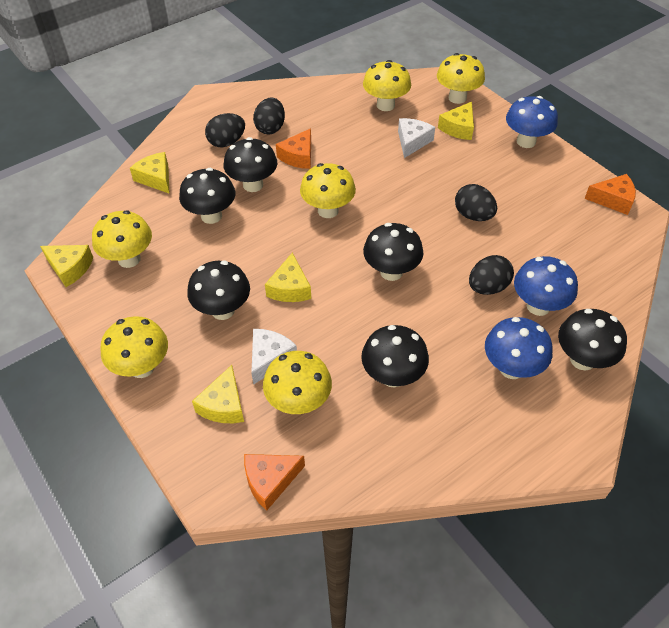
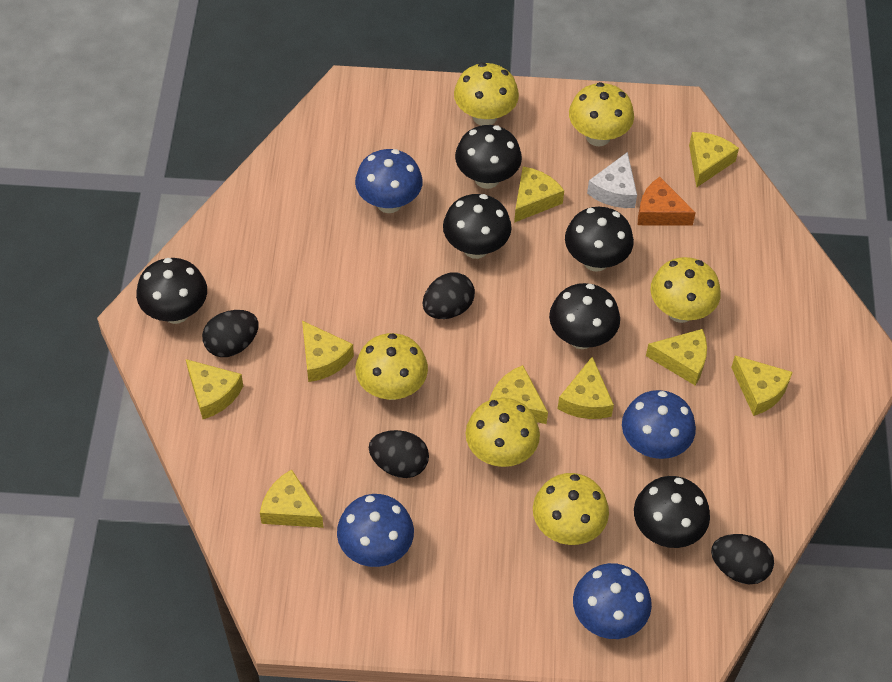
blue mushroom: 3 -> 4
orange cheese: 3 -> 1
white cheese: 2 -> 1
yellow cheese: 5 -> 9

